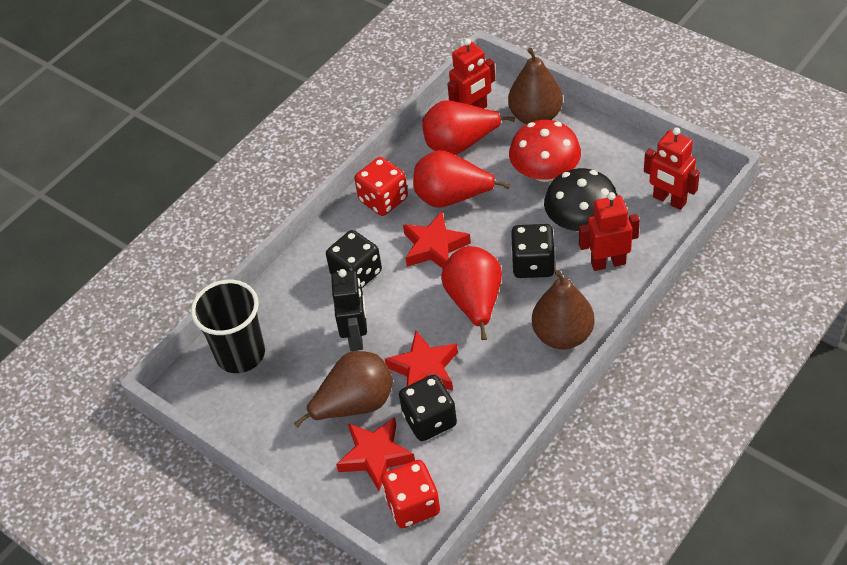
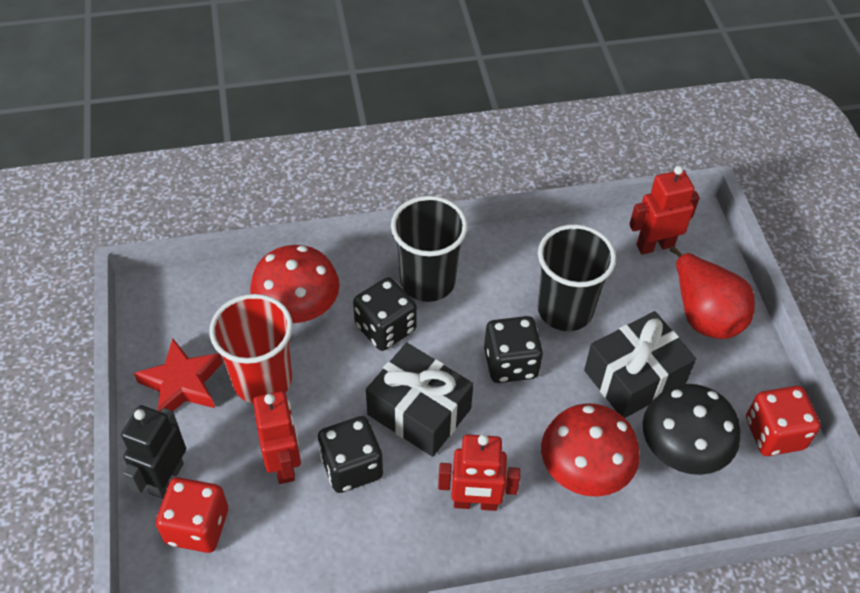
black cup: 1 -> 2
black gift: 0 -> 2
brown pear: 3 -> 0
red cup: 0 -> 1
red mushroom: 1 -> 2
red pear: 3 -> 1
red star: 3 -> 1

